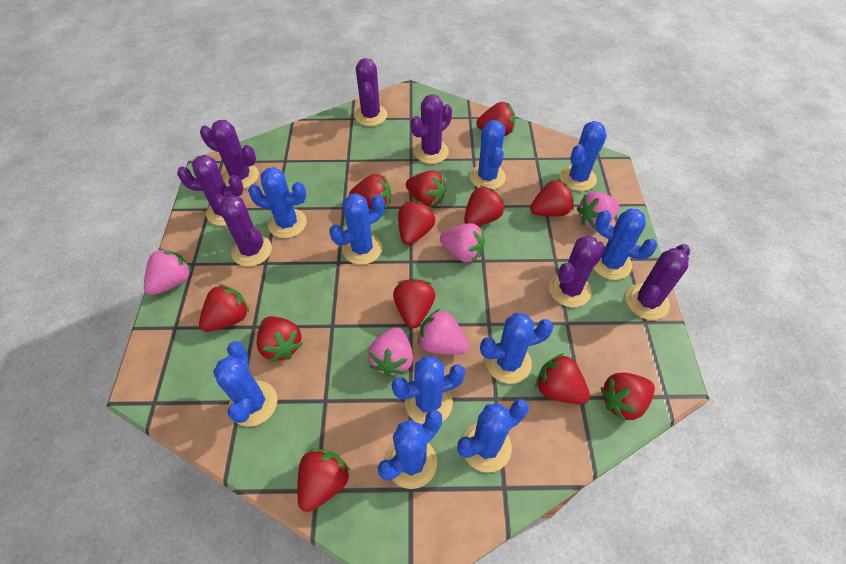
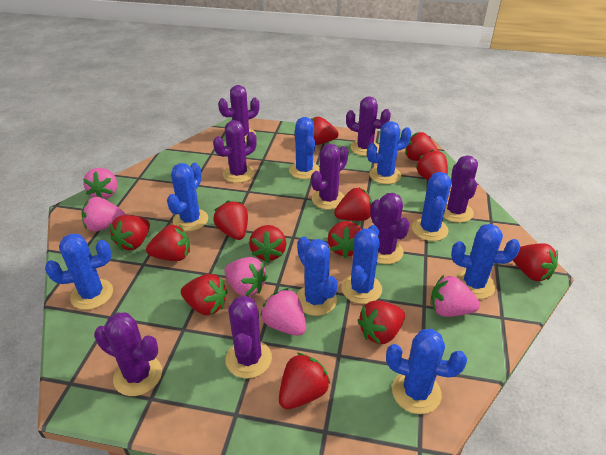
blue cactus: 10 -> 9
purple cactus: 7 -> 8
red strawberry: 12 -> 13

